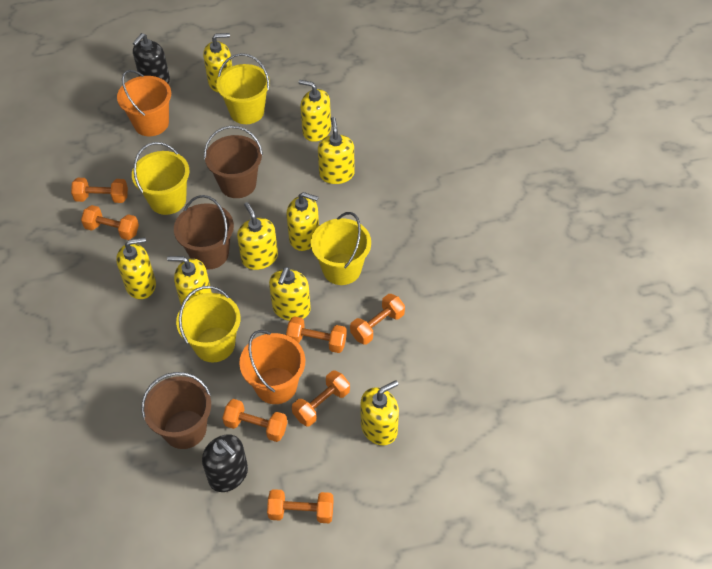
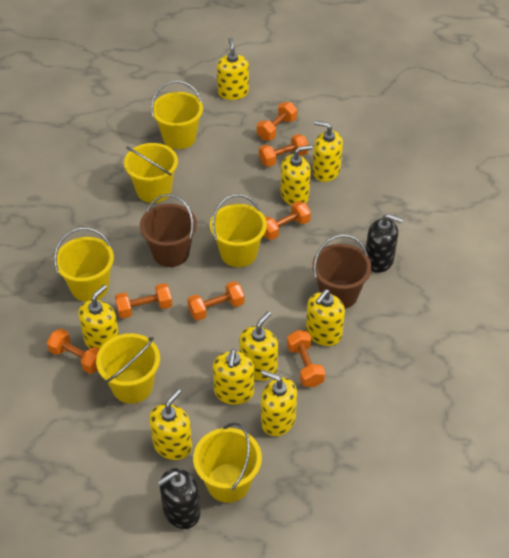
brown bucket: 3 -> 2
orange bucket: 2 -> 0
yellow bucket: 4 -> 6

